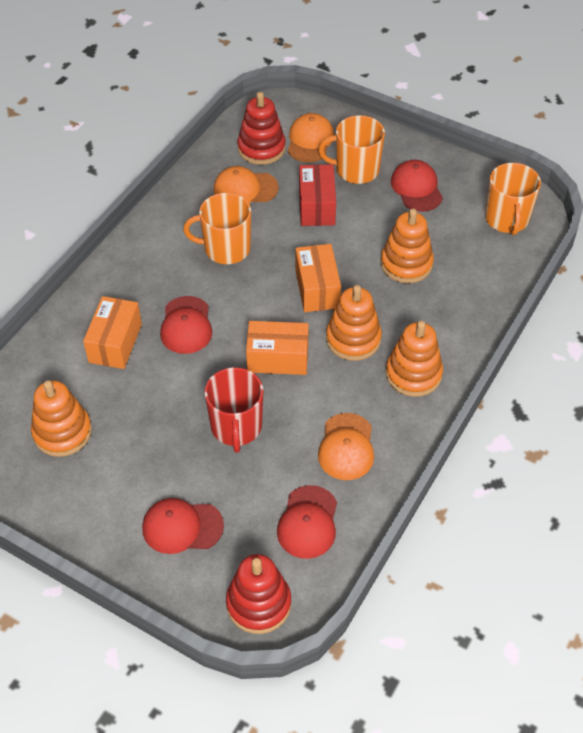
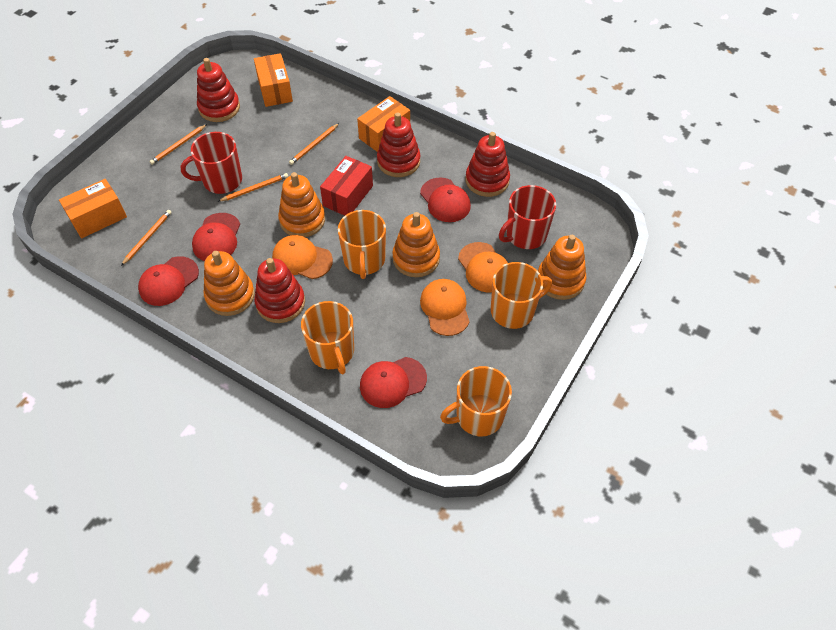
orange mug: 3 -> 4
orange pencil: 0 -> 4
red mug: 1 -> 2
red stacking toy: 2 -> 4

